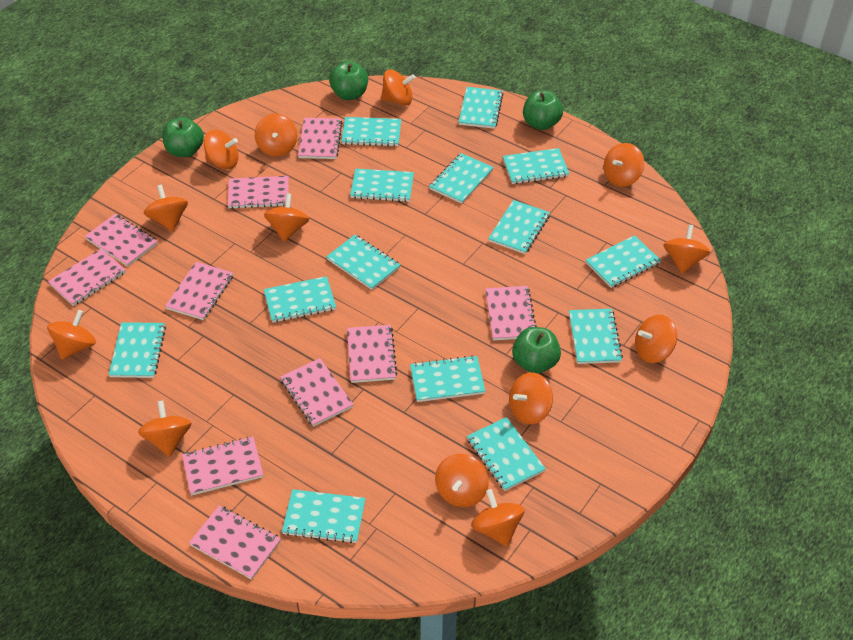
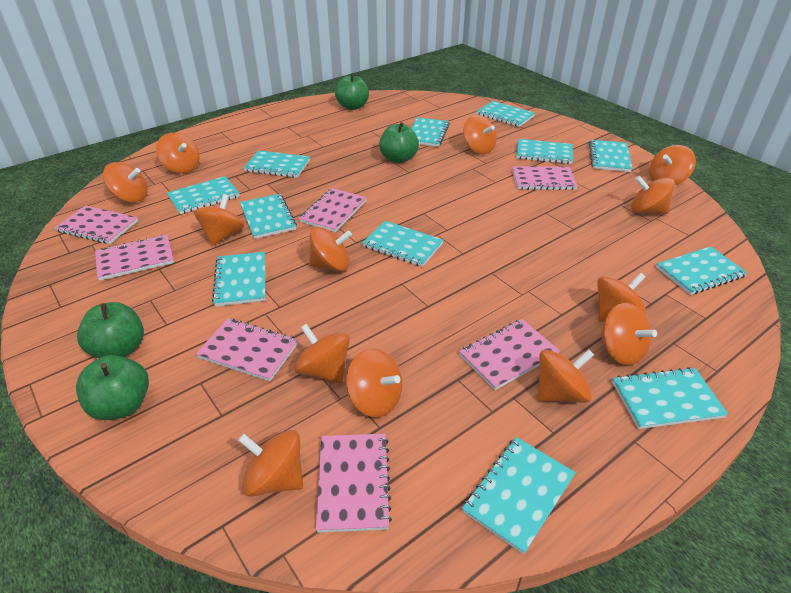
pink notebook: 10 -> 7
turquoise notebook: 14 -> 12

